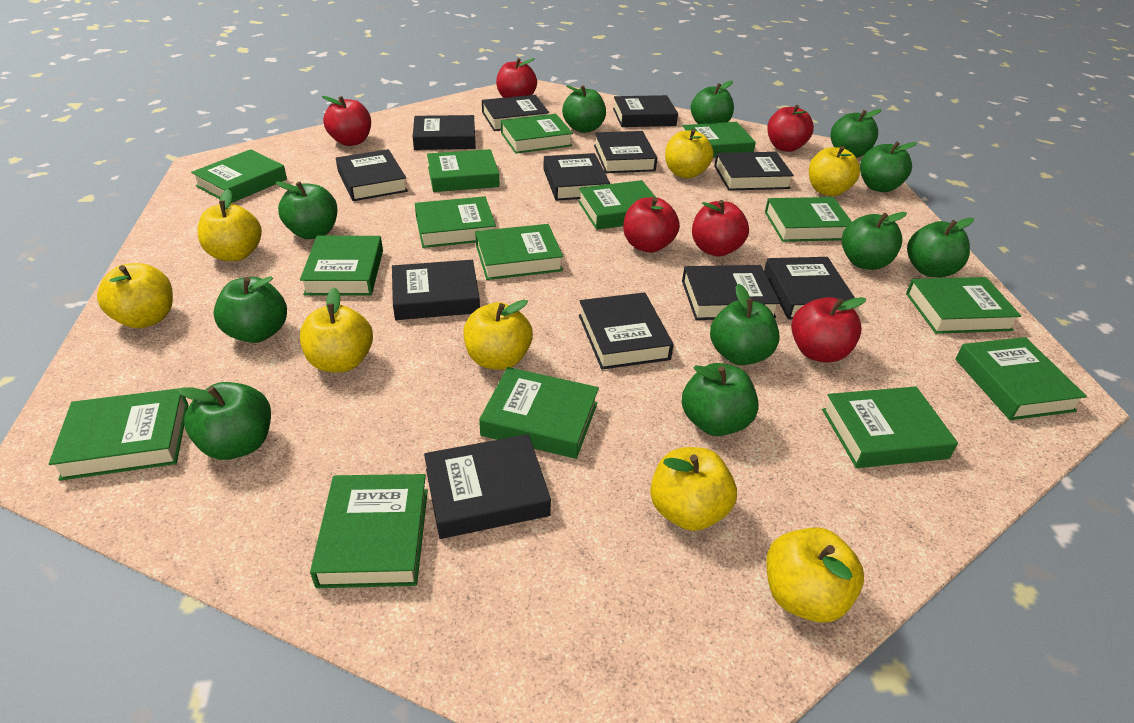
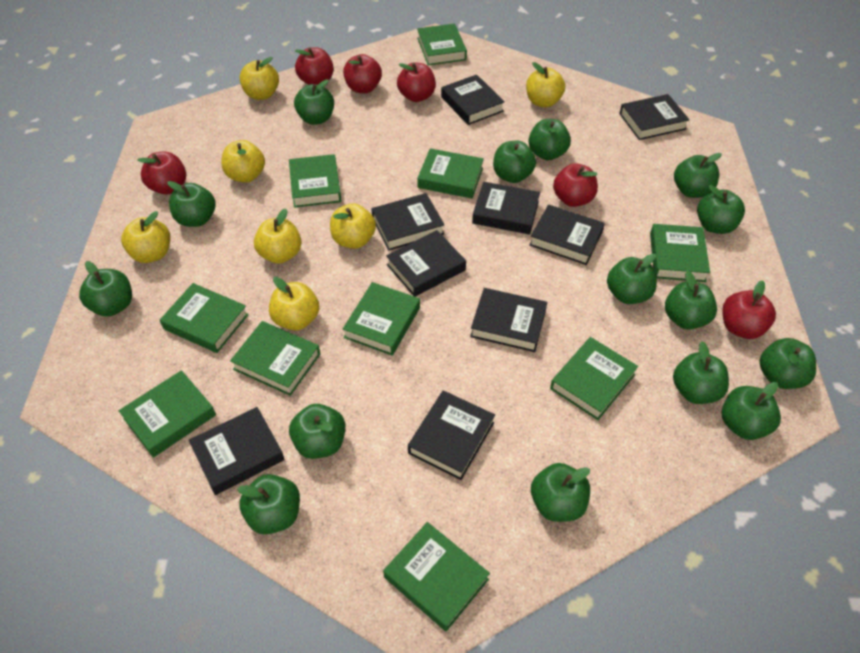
black book: 12 -> 9
green apple: 11 -> 15
green book: 15 -> 10
yellow apple: 8 -> 7

